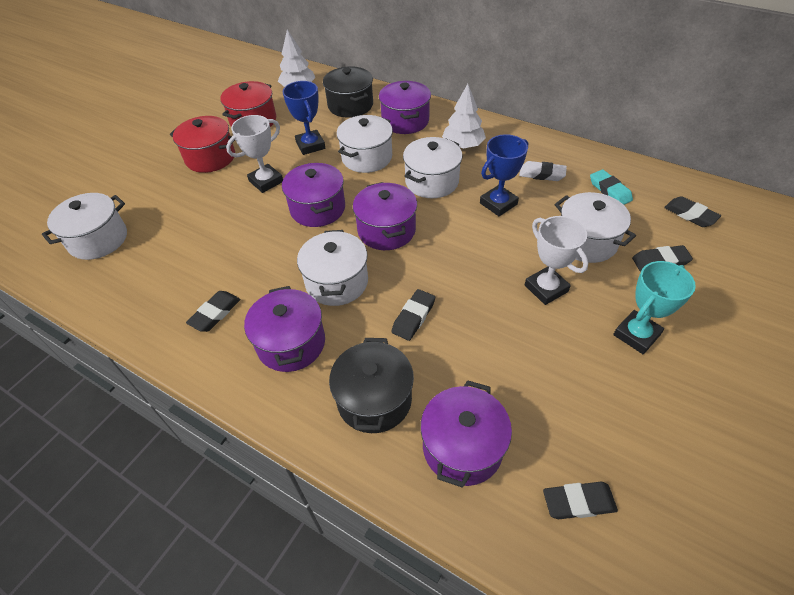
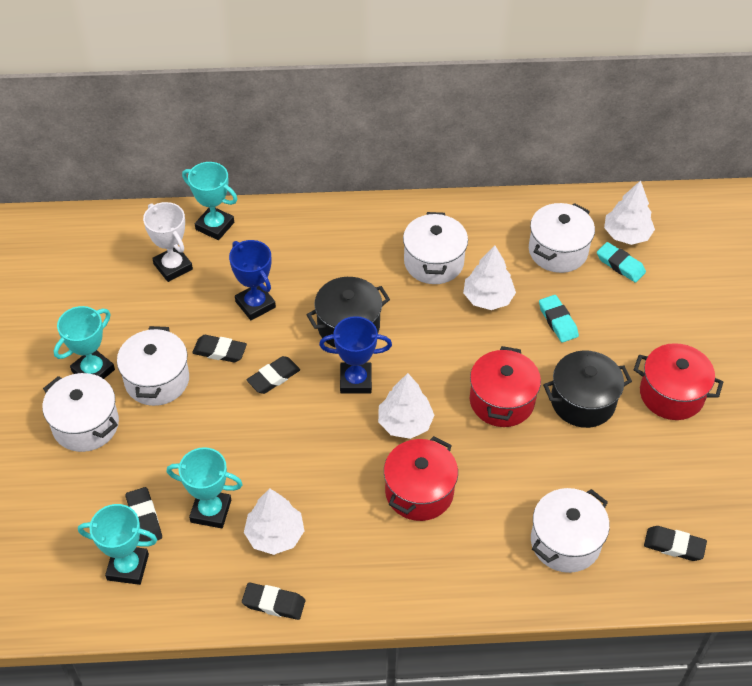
purple pot: 5 -> 0
red pot: 2 -> 3
turquoise eraser: 1 -> 2
turquoise trophy: 1 -> 4
white eraser: 1 -> 0
white tree: 2 -> 4
white trophy: 2 -> 1

